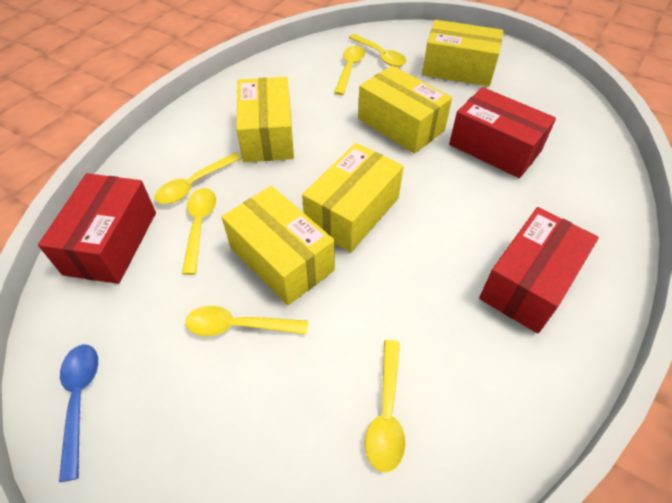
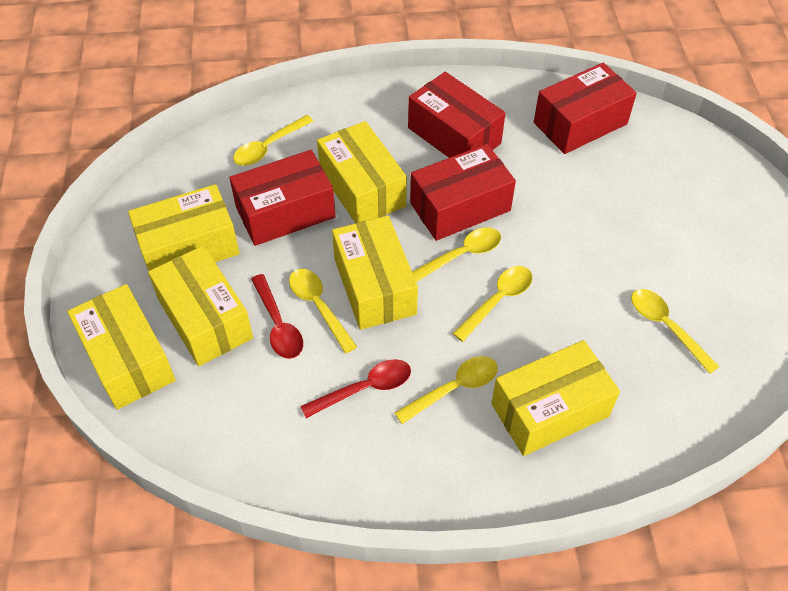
blue spoon: 1 -> 0
red box: 3 -> 4
red spoon: 0 -> 2
yellow box: 5 -> 6

